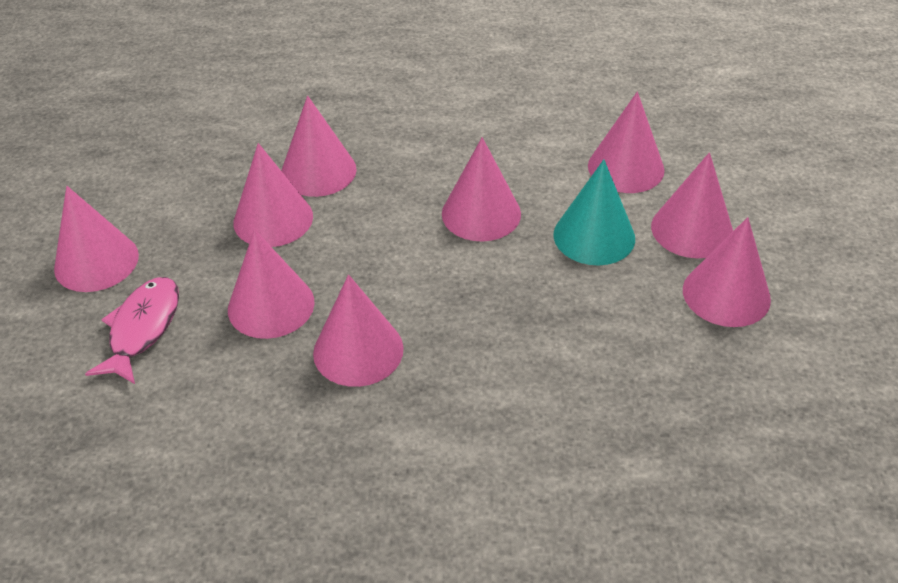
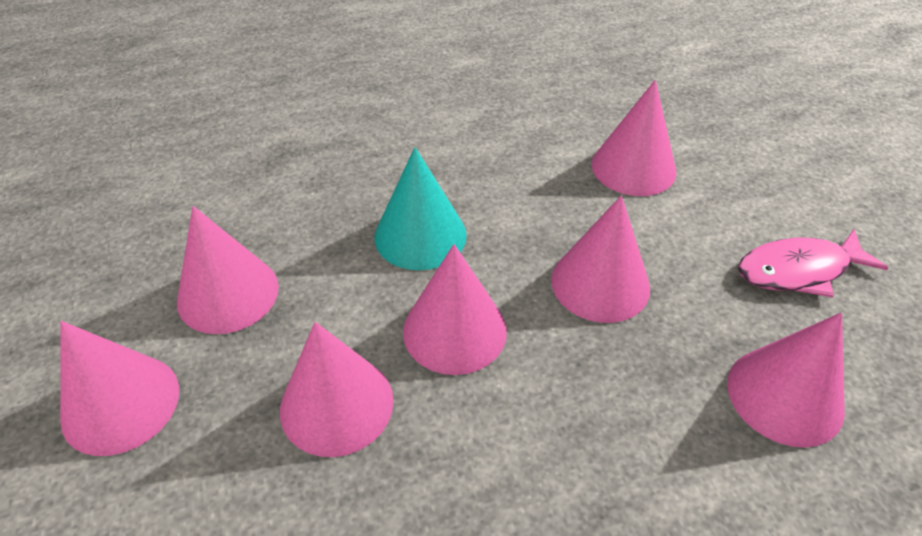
pink cone: 9 -> 7

